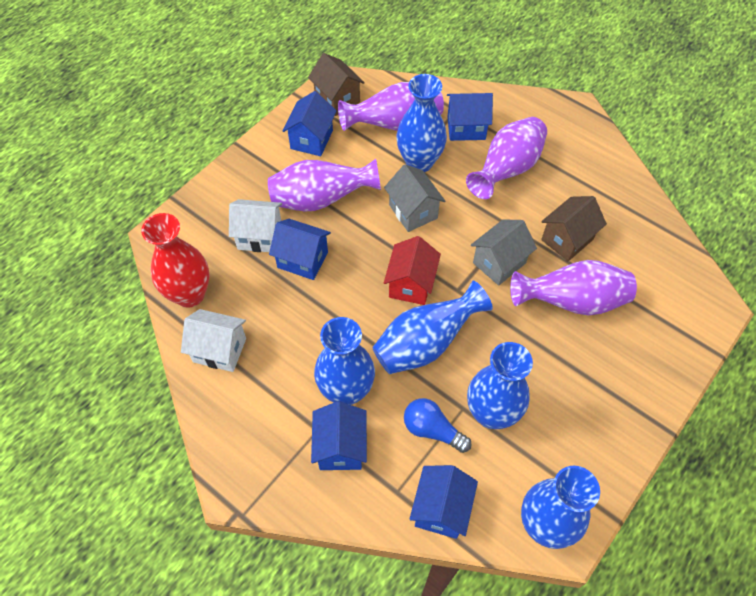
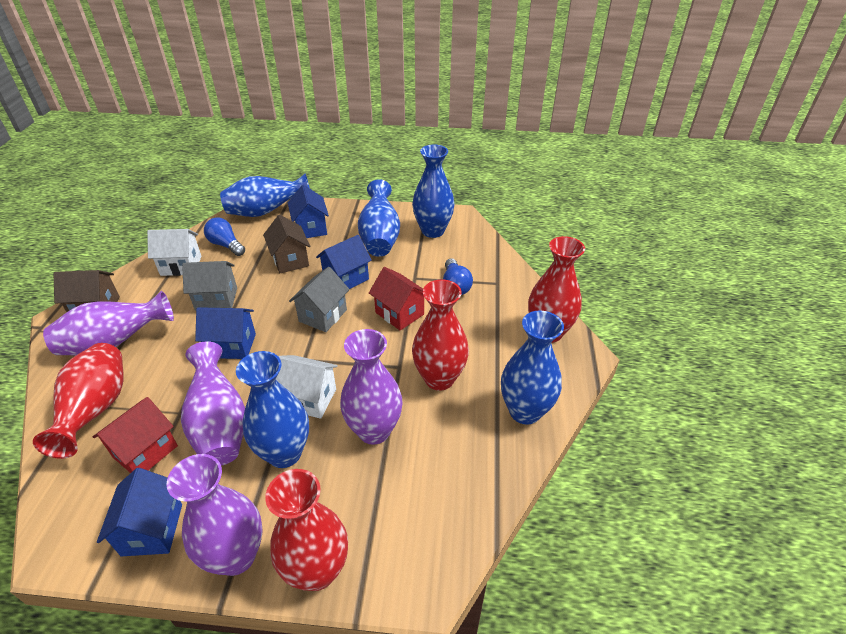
blue house: 5 -> 4
blue light bulb: 1 -> 2
red house: 1 -> 2
red vase: 1 -> 4

